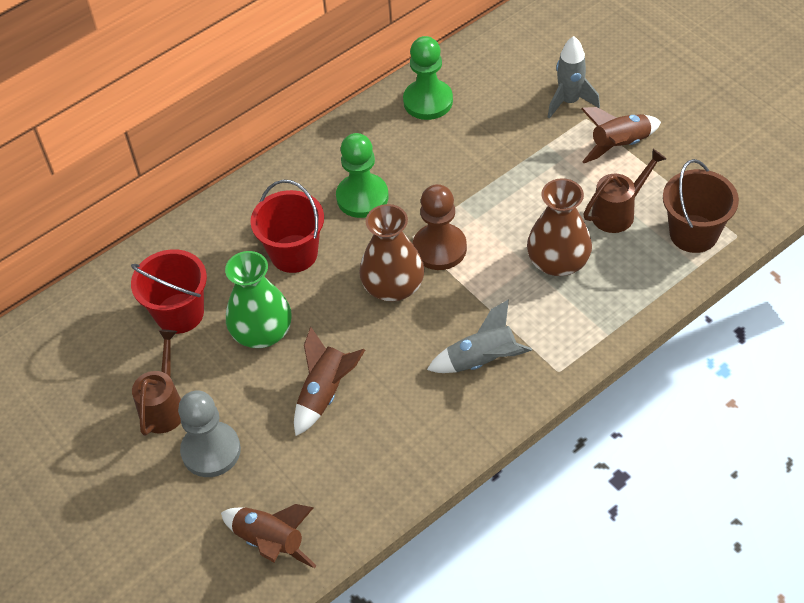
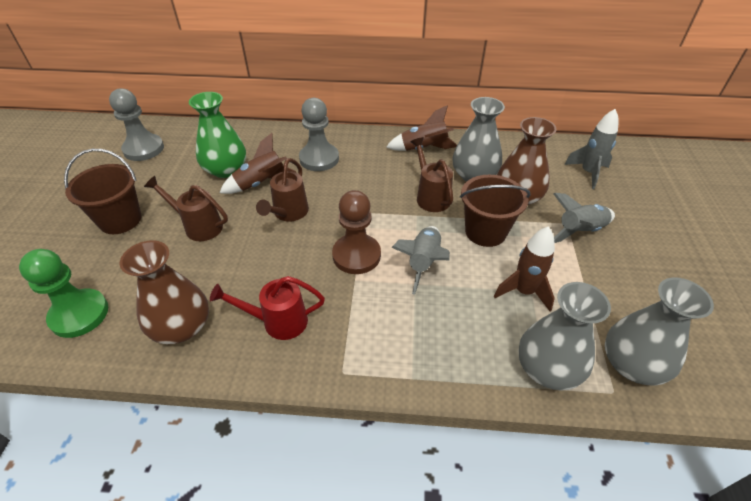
brown bucket: 1 -> 2
brown watering can: 2 -> 3
green pawn: 2 -> 1
grey pawn: 1 -> 2
grey rocket: 2 -> 3
grey vase: 0 -> 3
red bucket: 2 -> 0
red watering can: 0 -> 1

